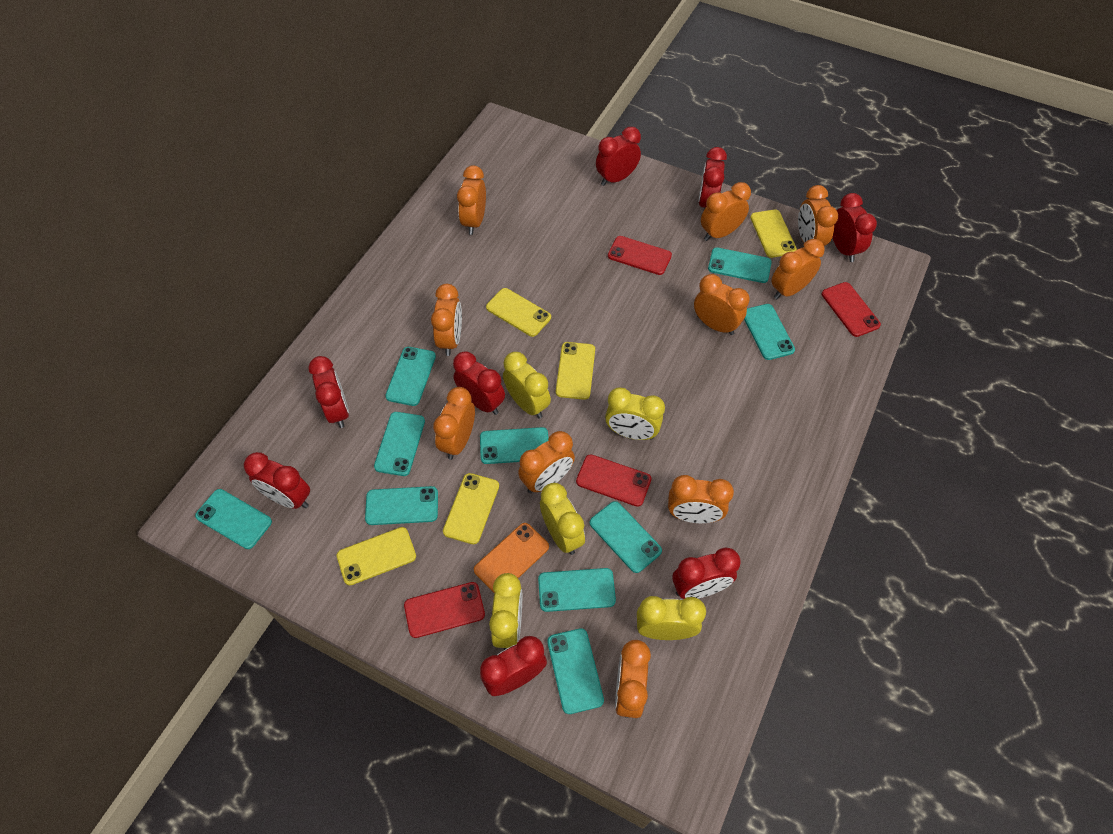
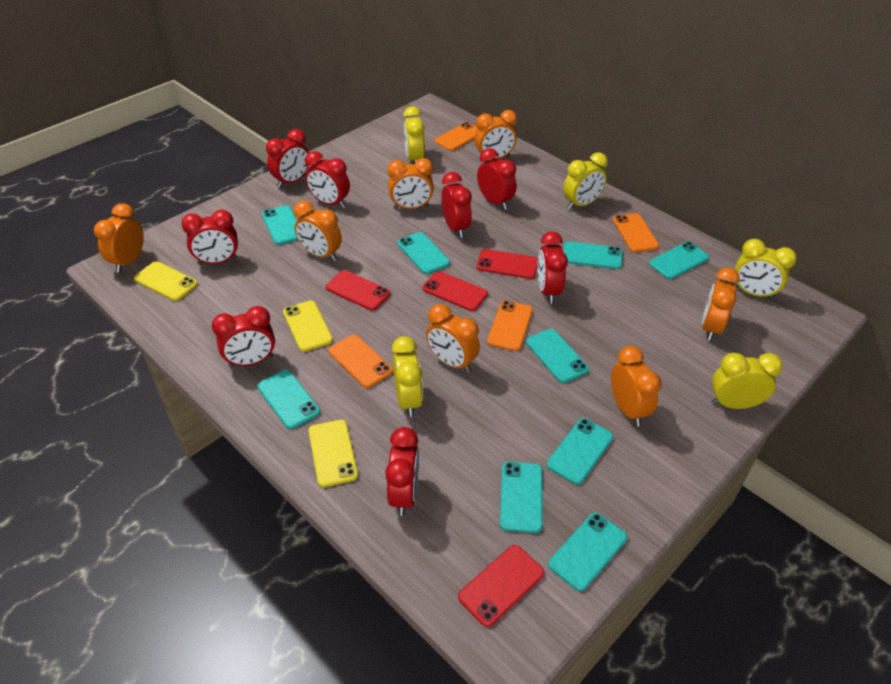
orange clock: 10 -> 7
orange phone: 1 -> 4
turquoise phone: 10 -> 9
yellow phone: 5 -> 3

